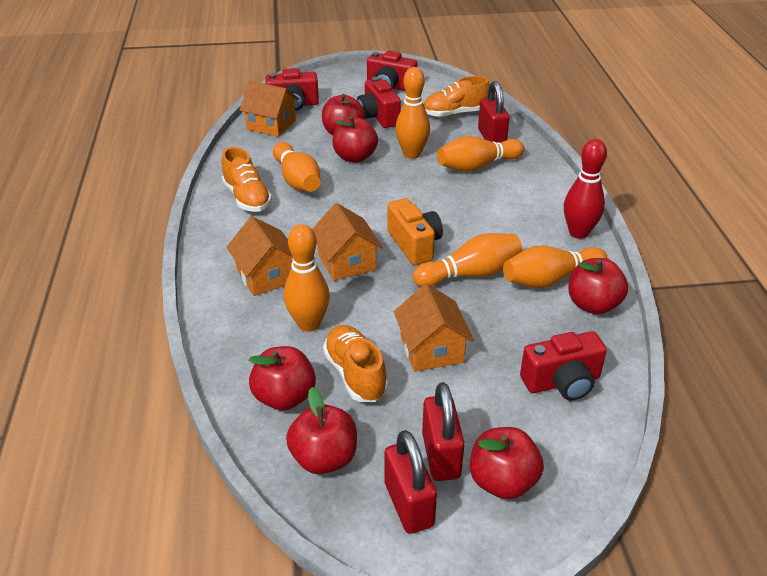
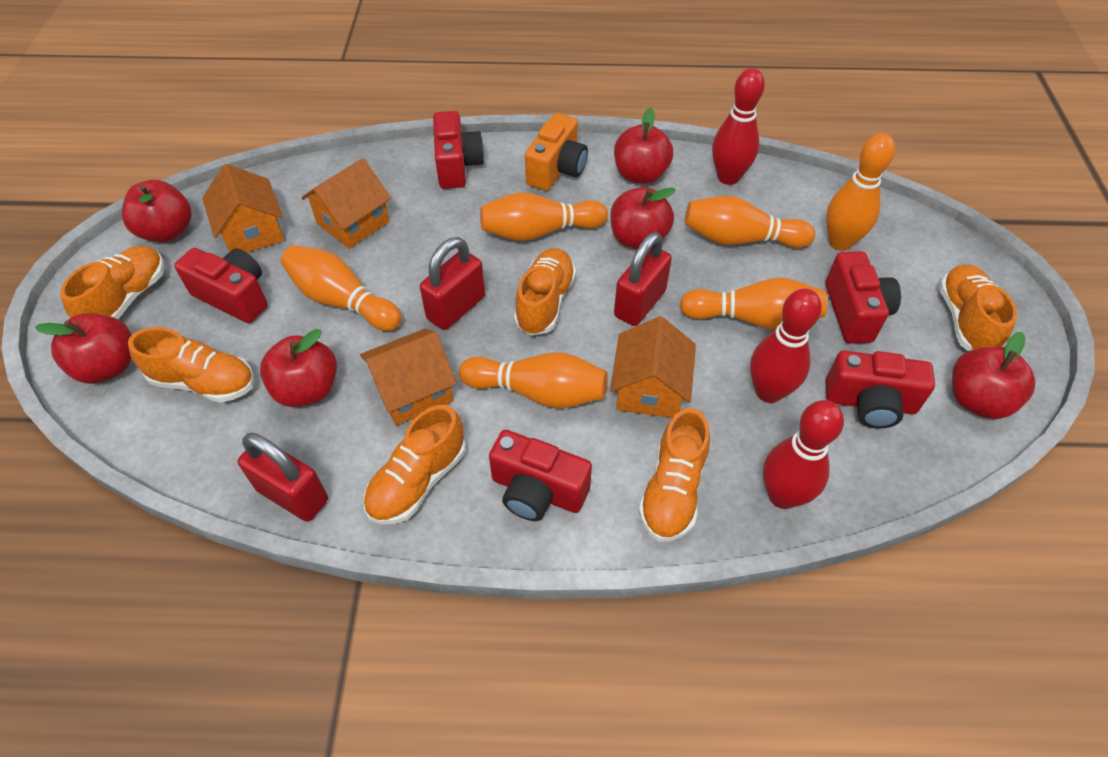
orange shoe: 3 -> 6
red bowling pin: 1 -> 3
red camera: 4 -> 5

